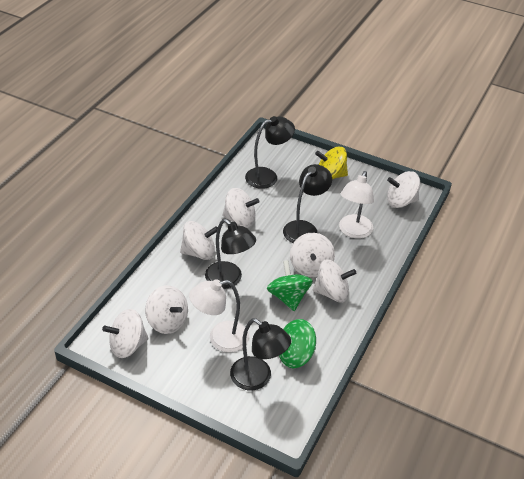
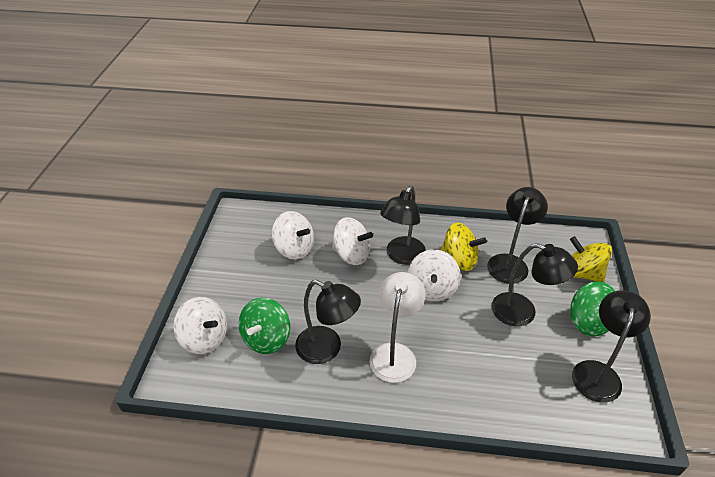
black lamp: 4 -> 5
white lamp: 2 -> 1
white spinning top: 7 -> 4
yellow spinning top: 1 -> 2

